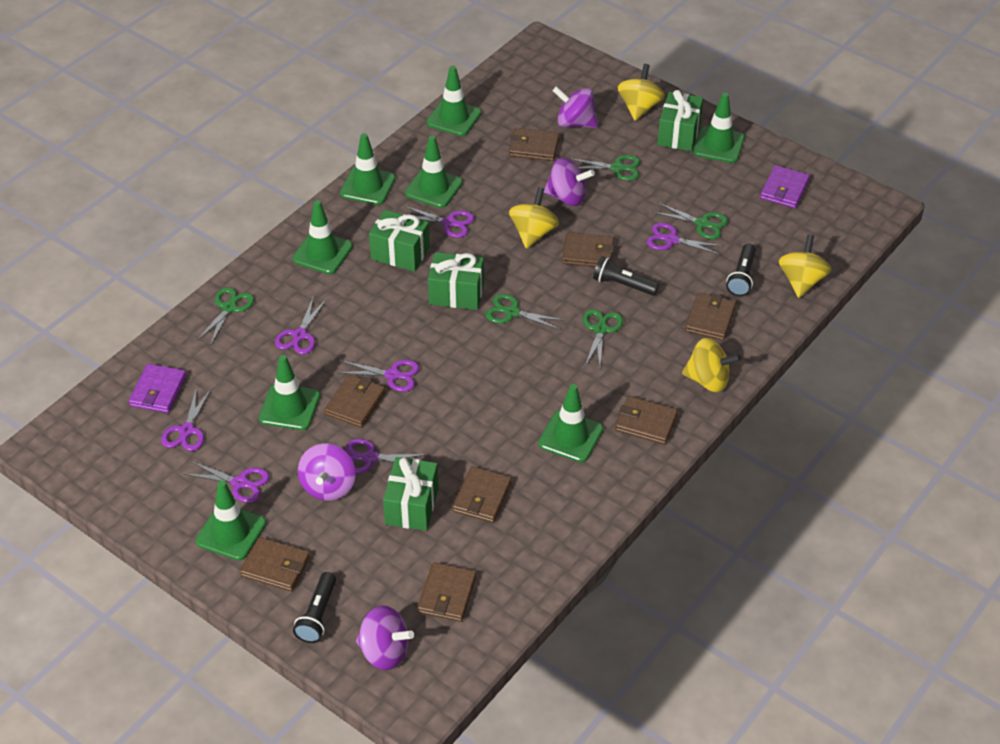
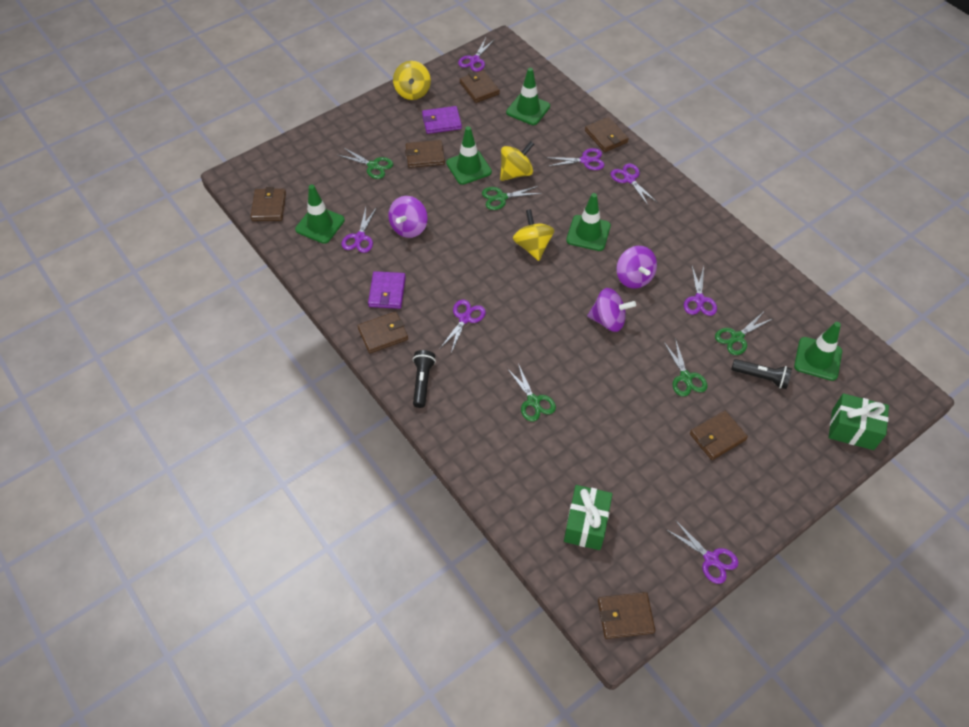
black flashlight: 3 -> 2
brown wallet: 8 -> 7
green gift: 4 -> 2
green traffic cone: 8 -> 5
purple spinning top: 4 -> 3
yellow spinning top: 4 -> 3

